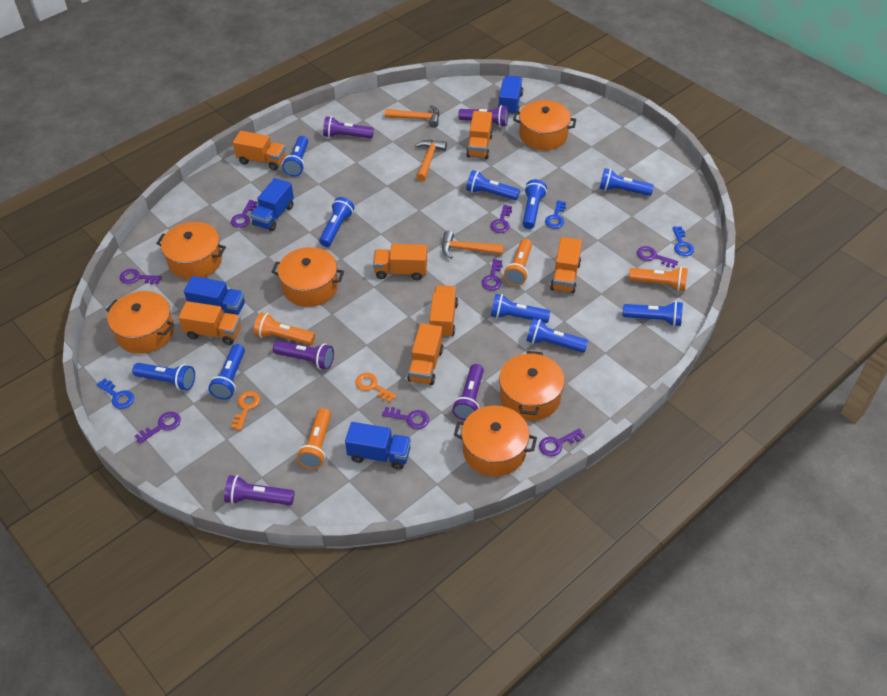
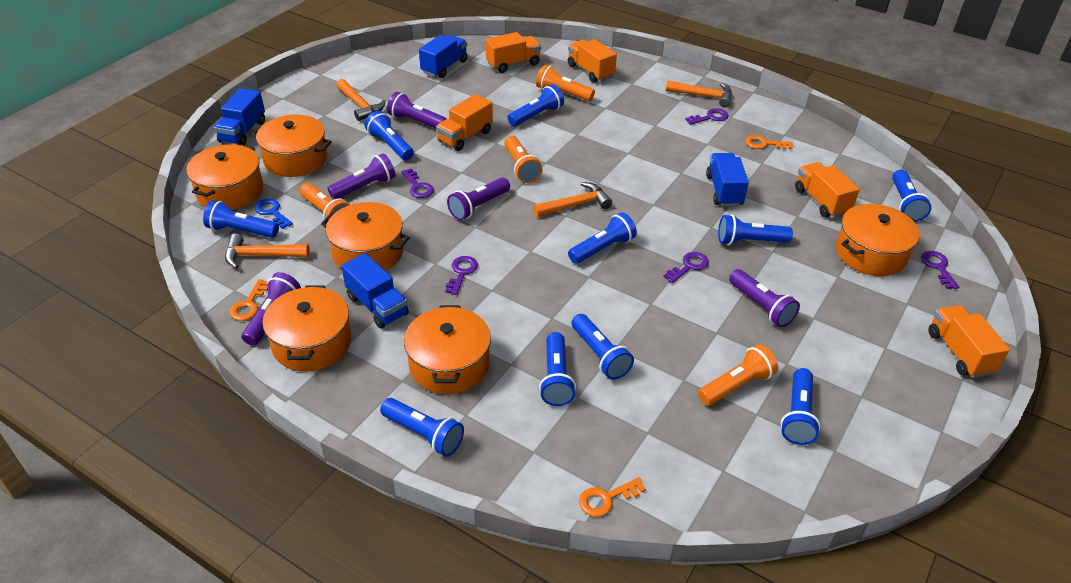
blue key: 3 -> 1
orange hammer: 3 -> 4
orange key: 2 -> 3
orange truck: 7 -> 5
purple key: 8 -> 5

